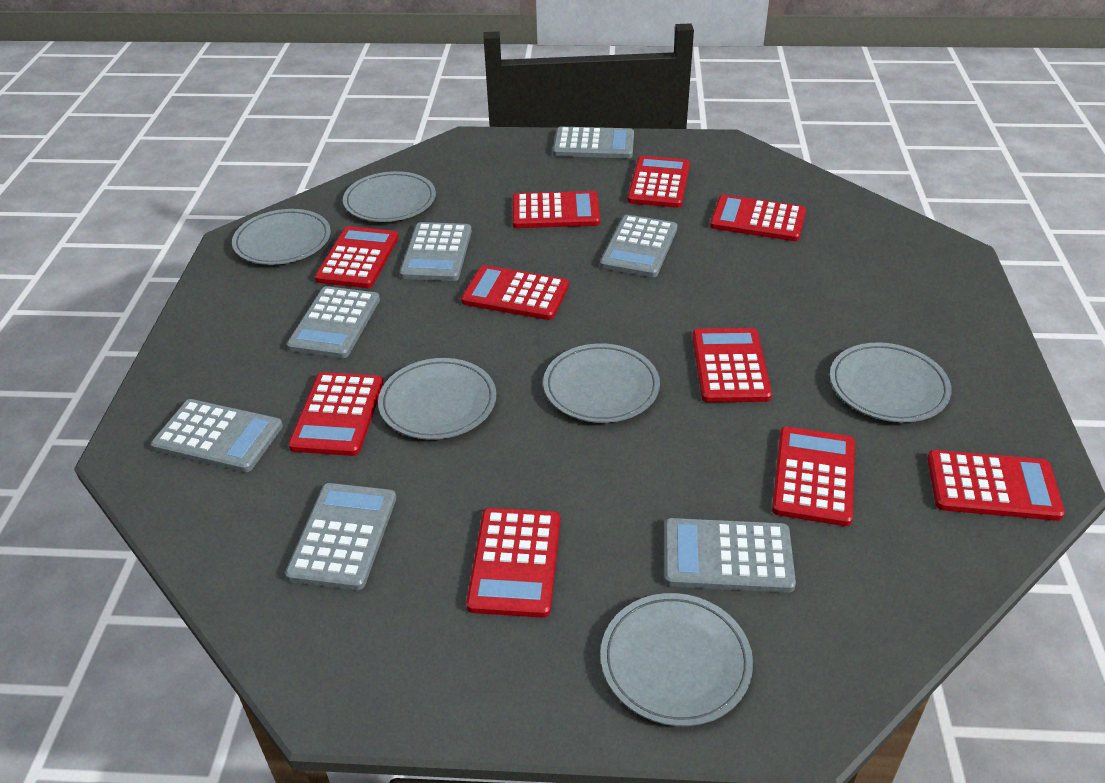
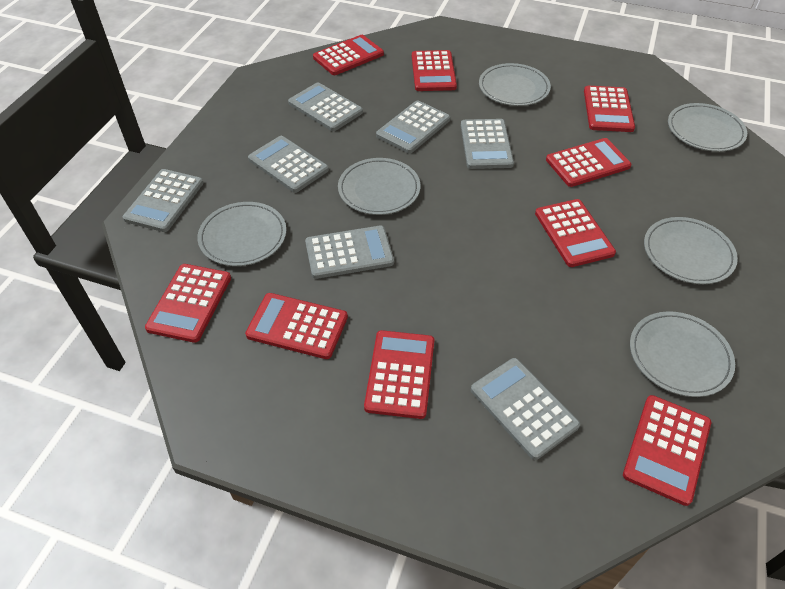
red calculator: 10 -> 9

